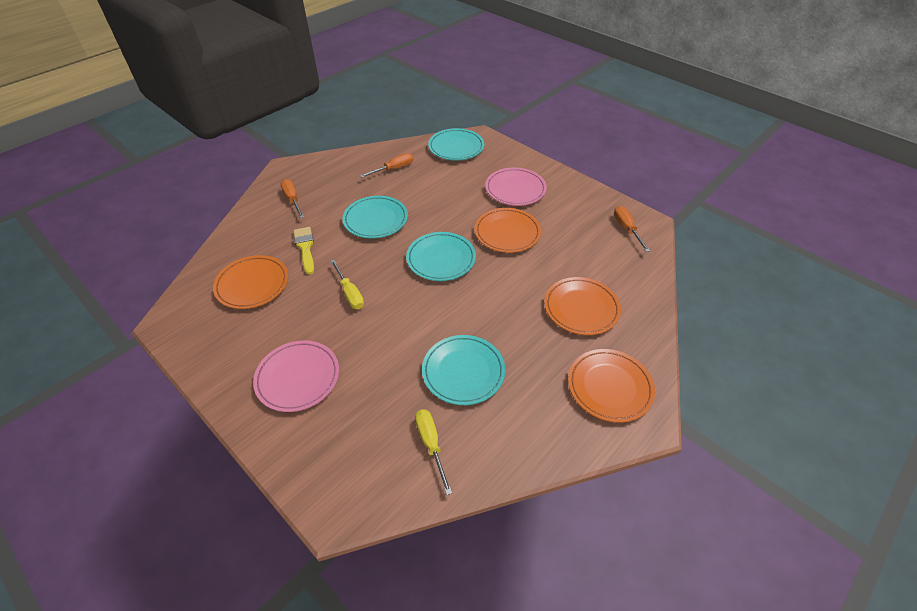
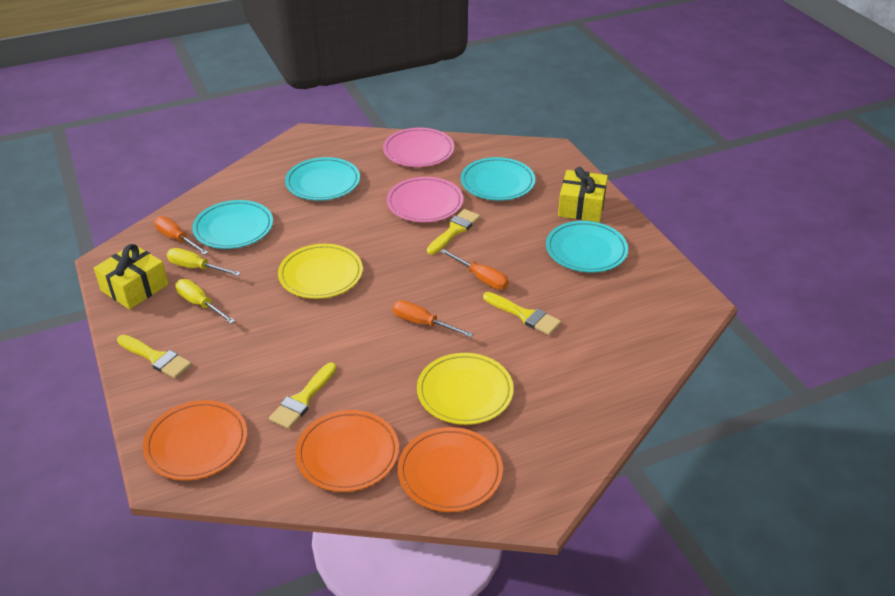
orange plate: 4 -> 3
yellow brush: 1 -> 4
yellow gift: 0 -> 2
yellow plate: 0 -> 2

